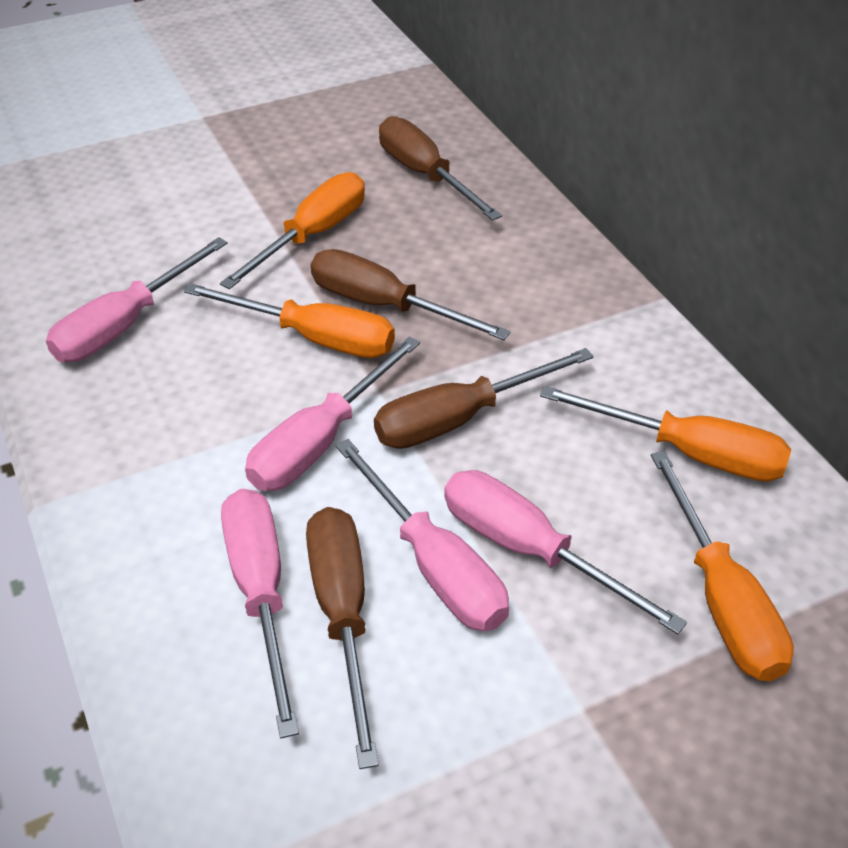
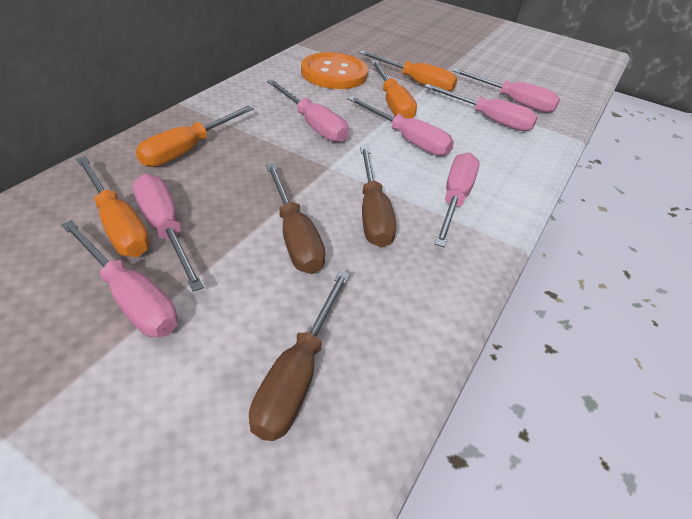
brown screwdriver: 4 -> 3
orange button: 0 -> 1
pink screwdriver: 5 -> 7

